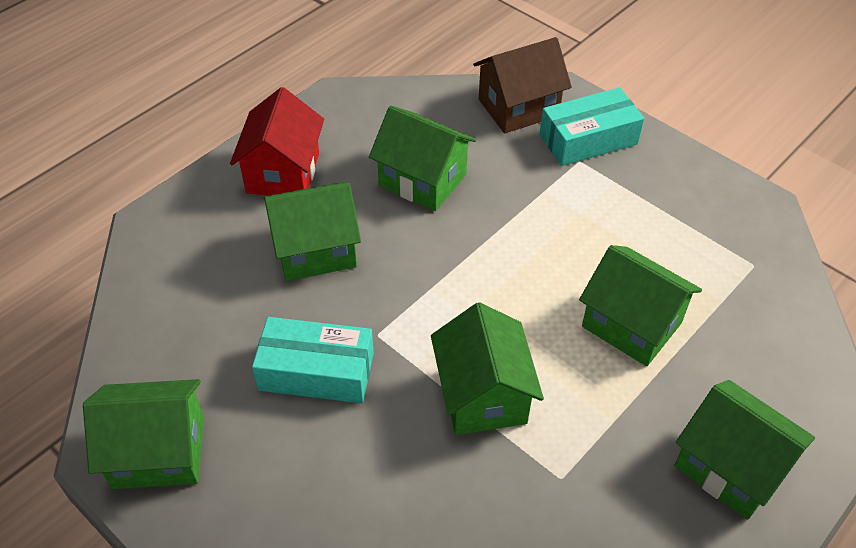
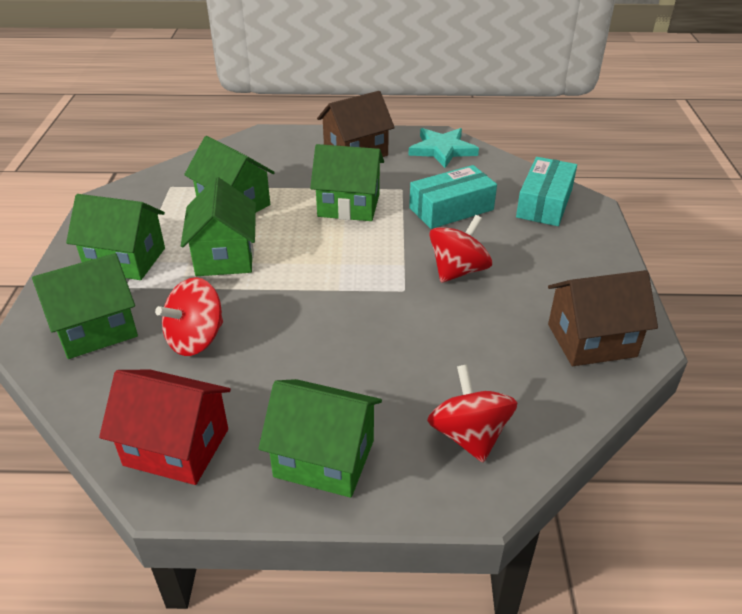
brown house: 1 -> 2
red spinning top: 0 -> 3
turquoise star: 0 -> 1

